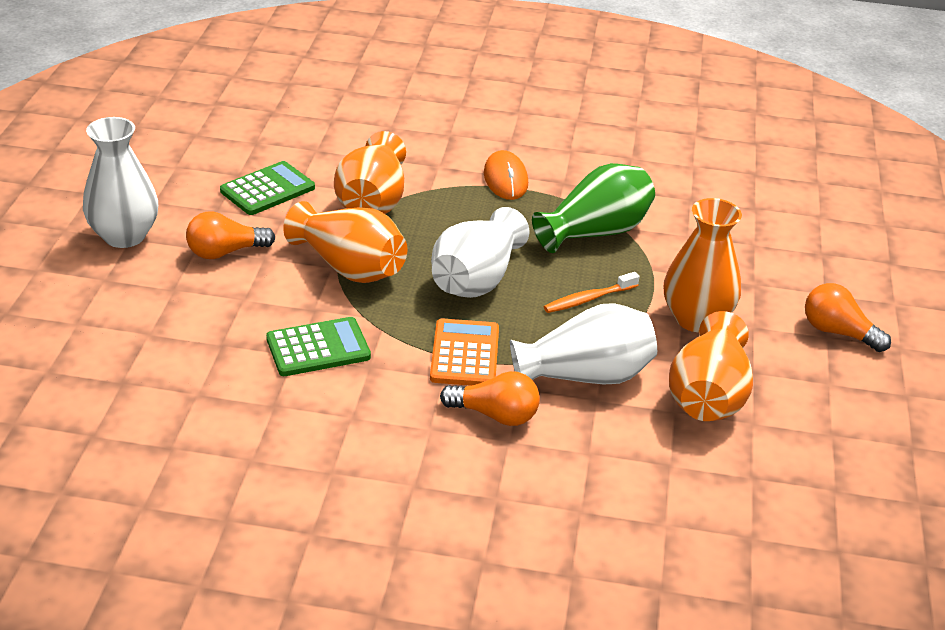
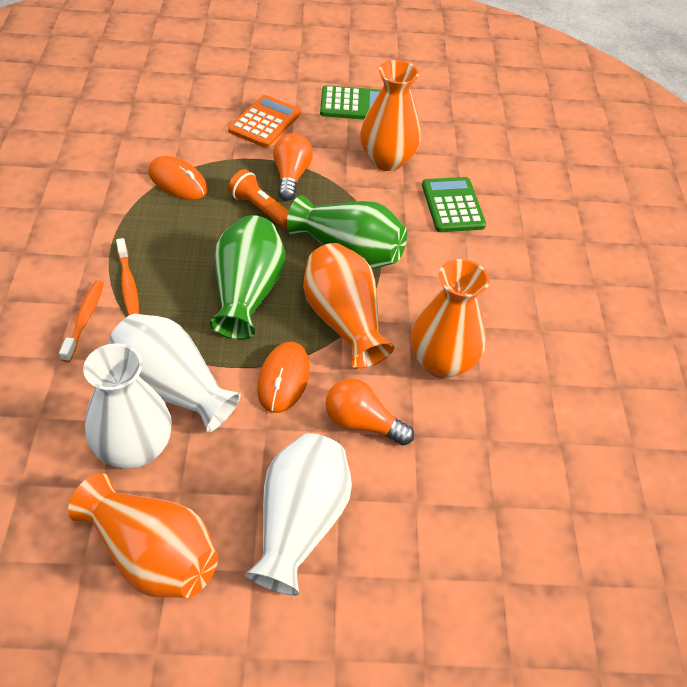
green vase: 1 -> 2
orange flashlight: 0 -> 1
orange light bulb: 3 -> 2
orange mouse: 1 -> 2
orange toothbrush: 1 -> 2

